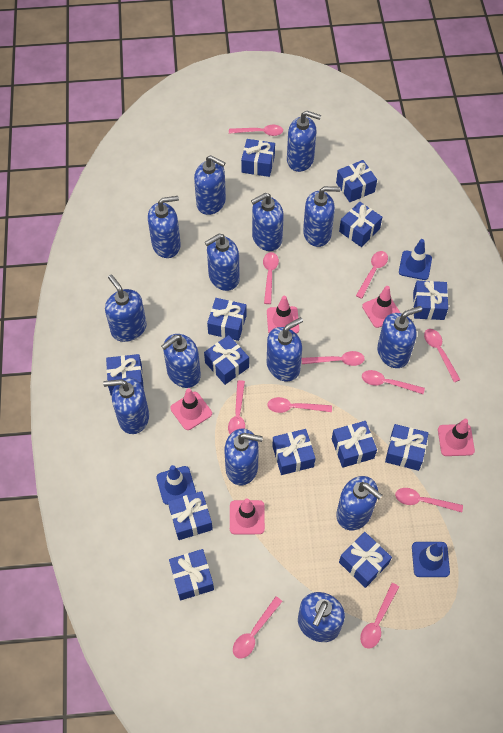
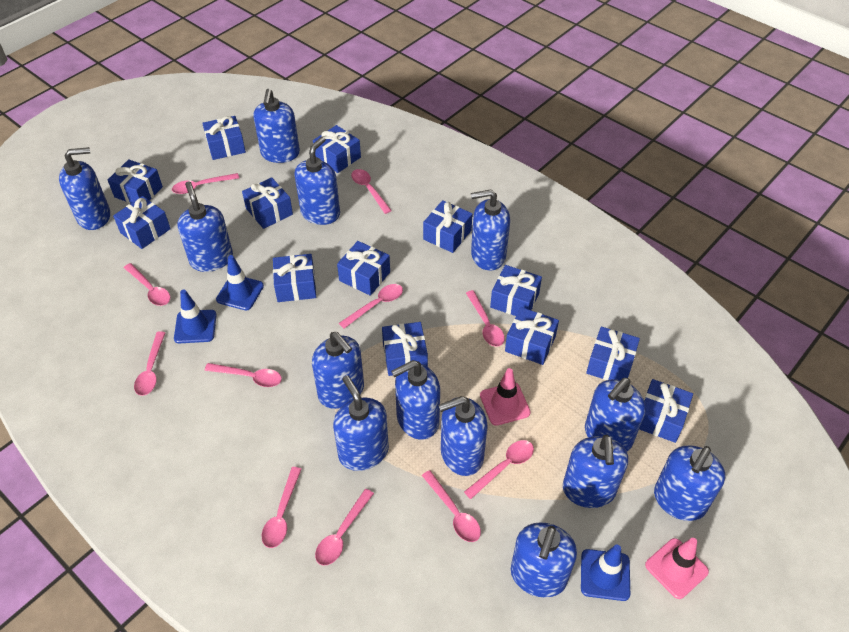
blue soap dispenser: 14 -> 13
pink traffic cone: 5 -> 2

